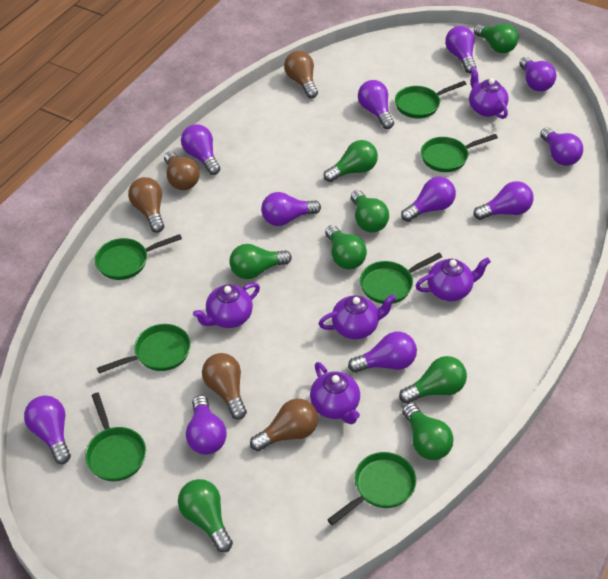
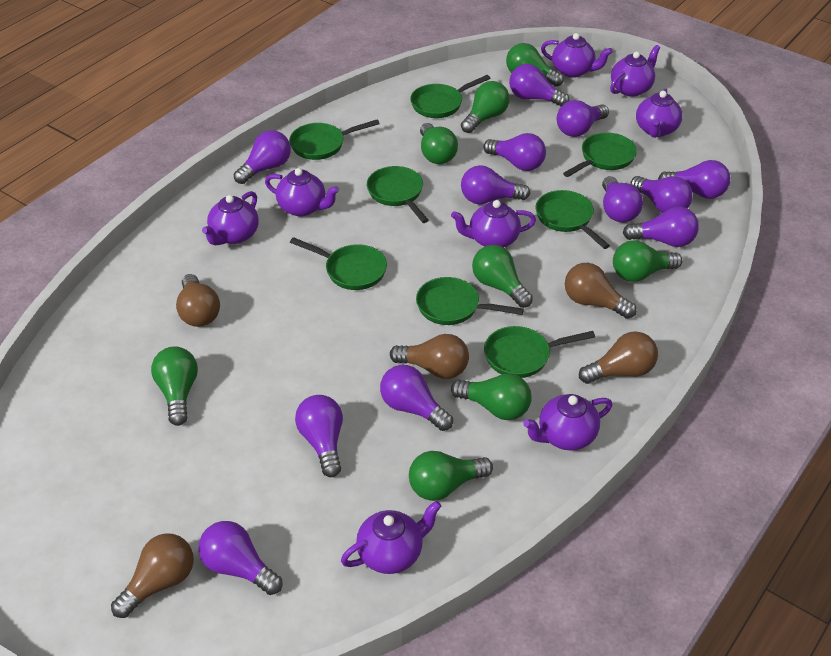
green pan: 7 -> 8
purple light bulb: 11 -> 12
purple teapot: 5 -> 8

